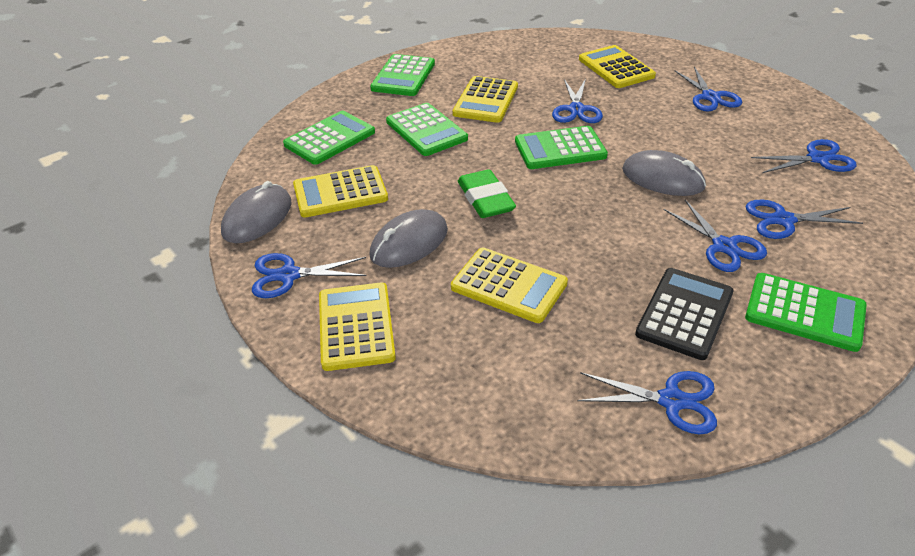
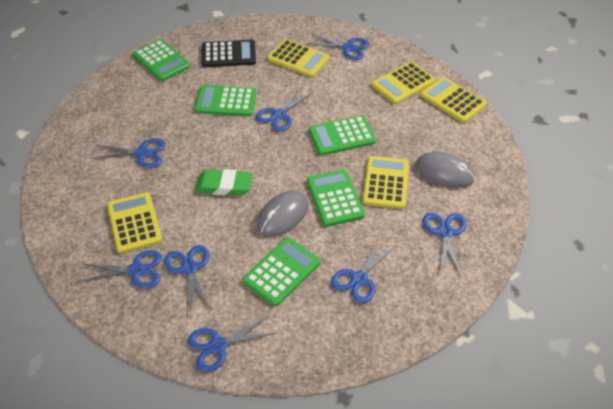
blue scissors: 7 -> 8
grey mouse: 3 -> 2

